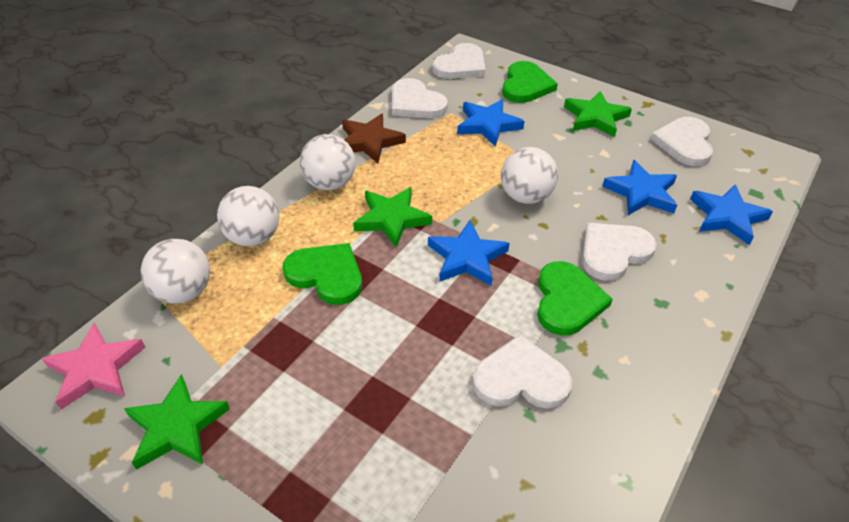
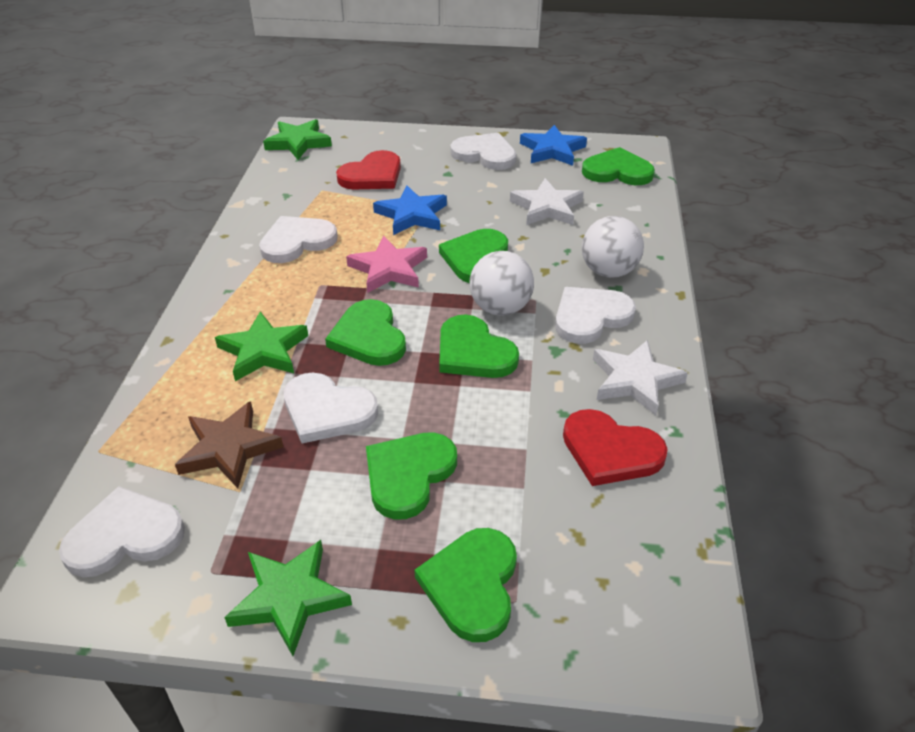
blue star: 4 -> 2
green heart: 3 -> 6
red heart: 0 -> 2
white ball: 4 -> 2
white star: 0 -> 2

